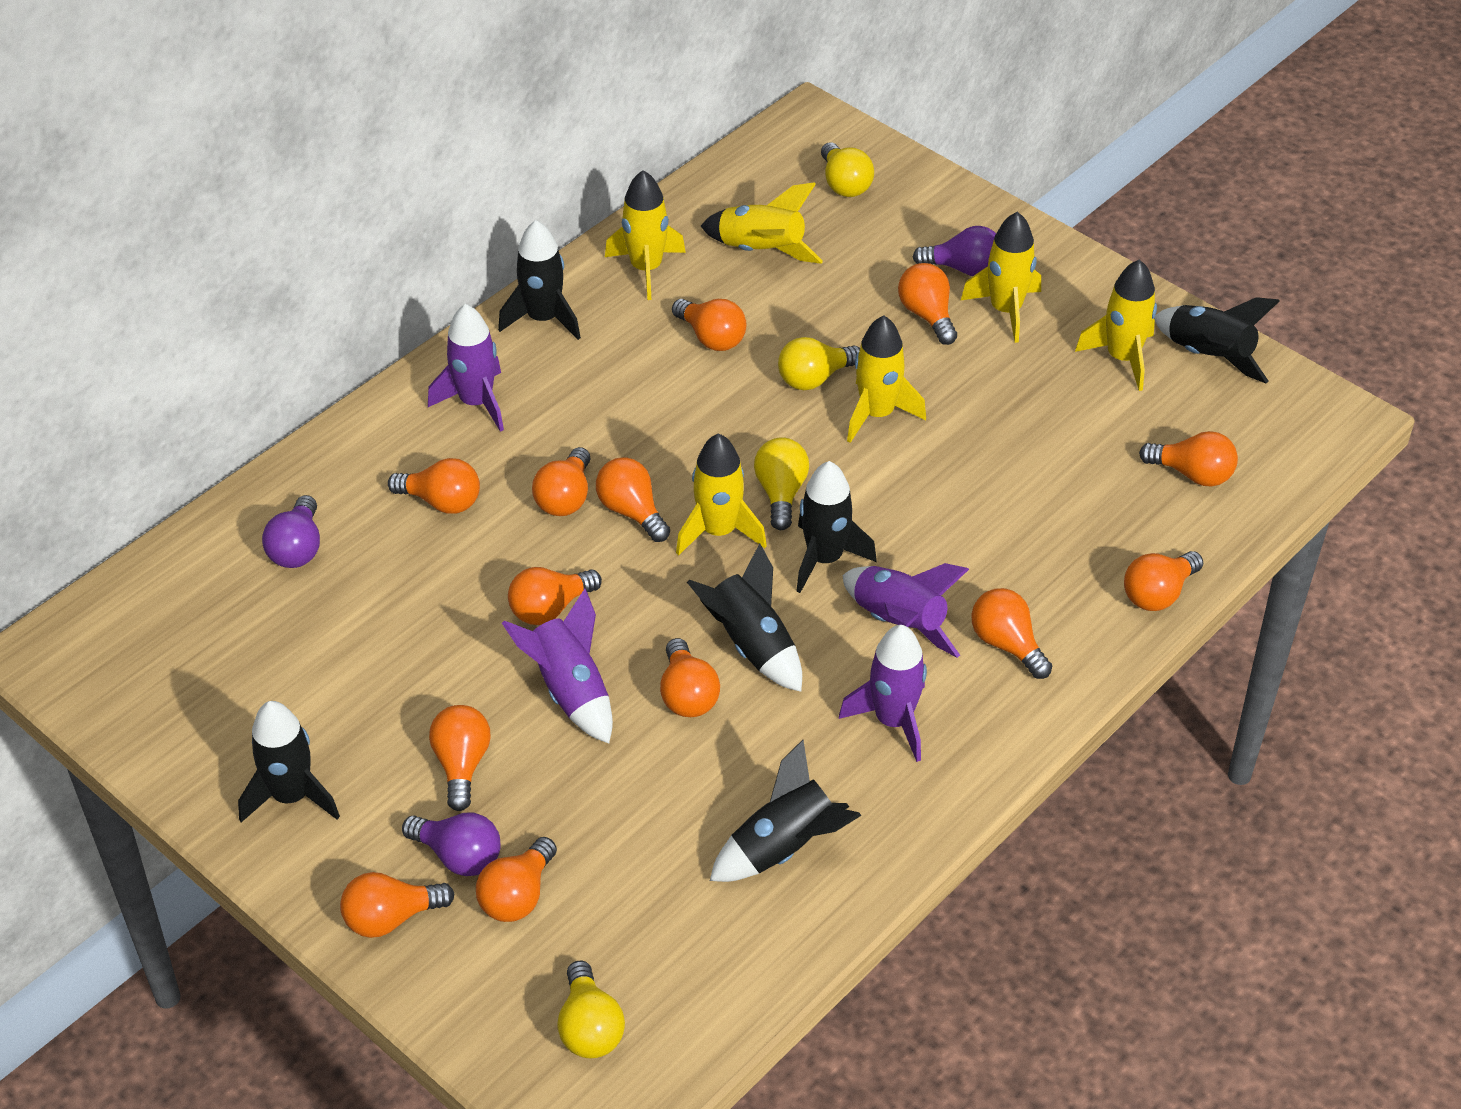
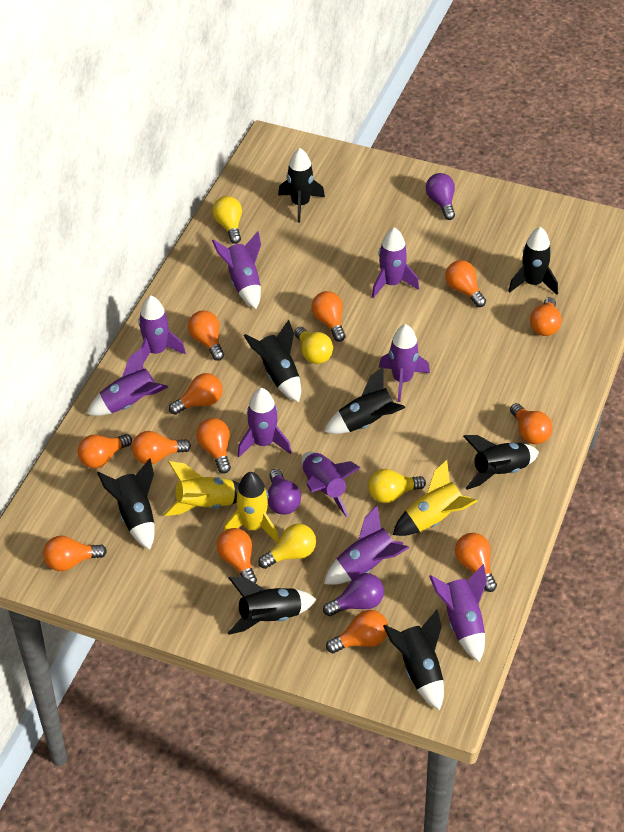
black rocket: 6 -> 8
purple rocket: 4 -> 9
yellow rocket: 6 -> 3

